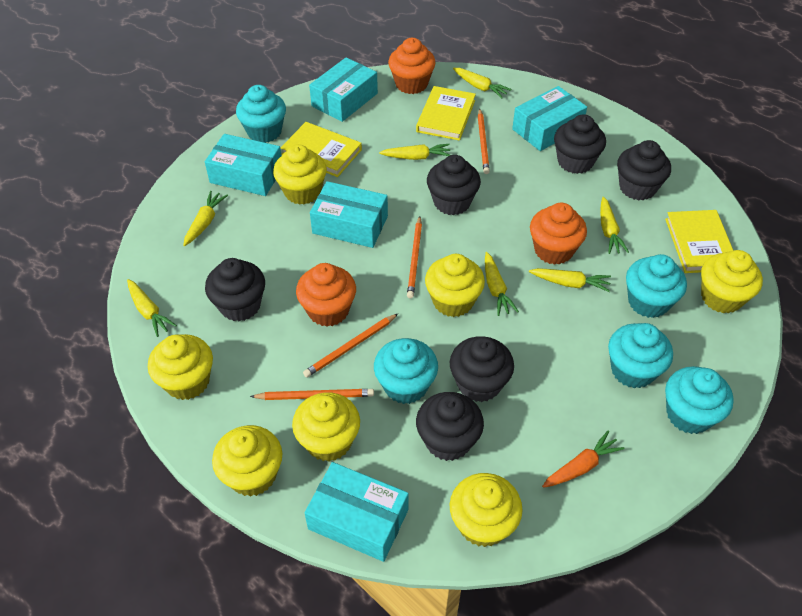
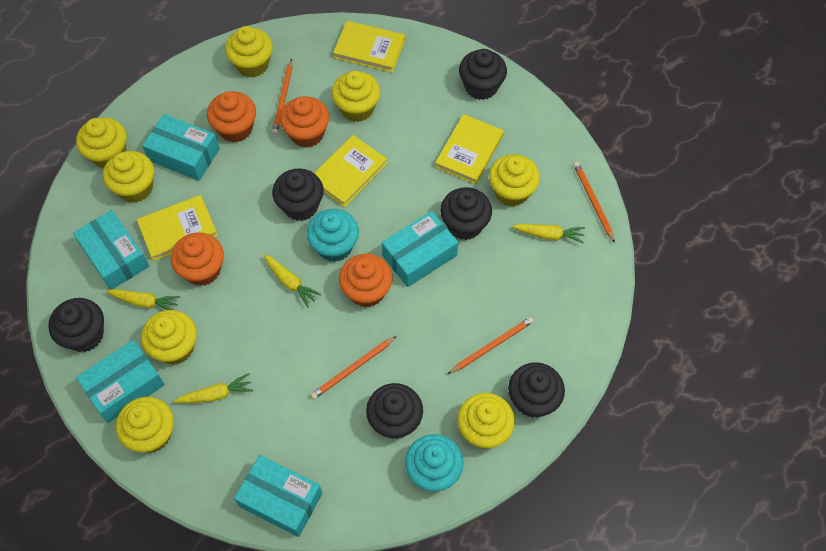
orange carrot: 1 -> 0
orange cupcake: 3 -> 4
turquoise cupcake: 5 -> 2
yellow book: 3 -> 4
yellow carrot: 7 -> 4
yellow cupcake: 7 -> 8

